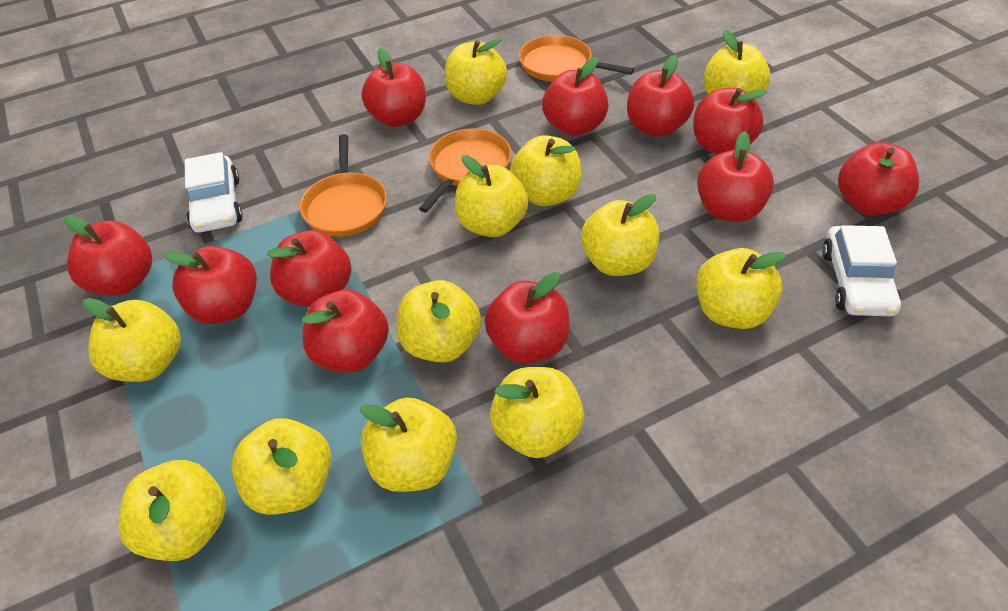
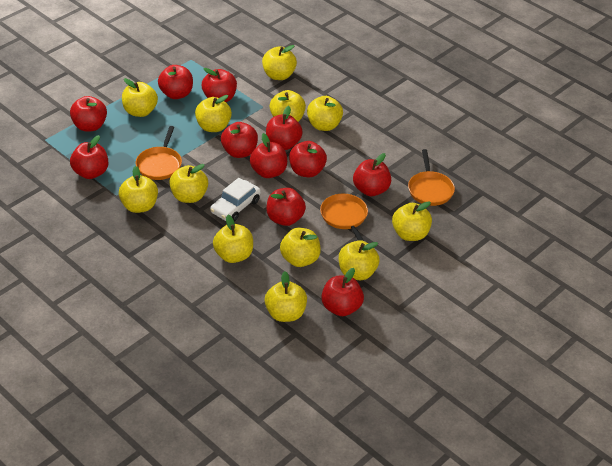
white car: 2 -> 1

